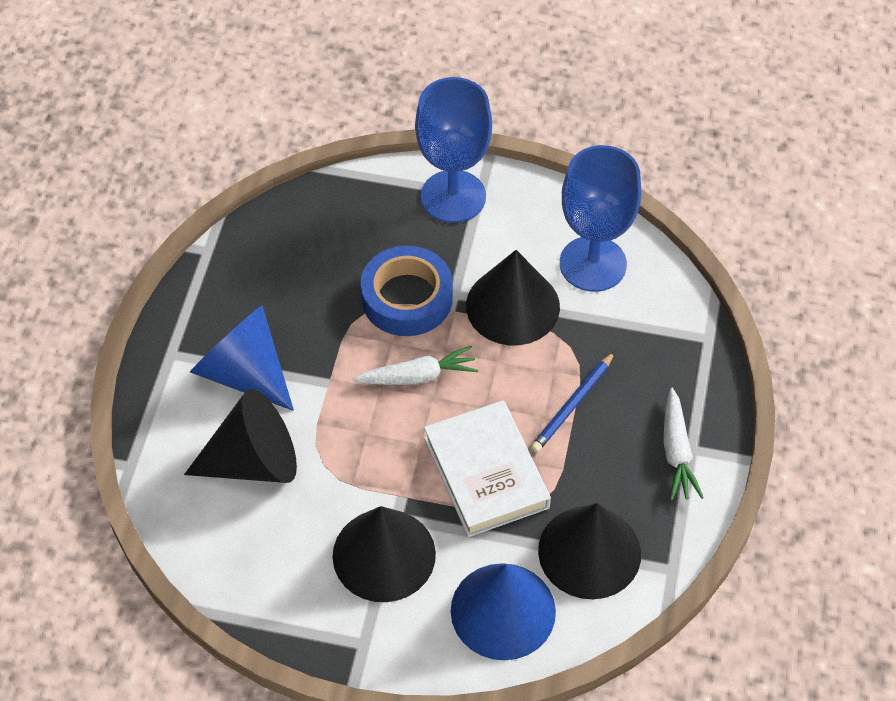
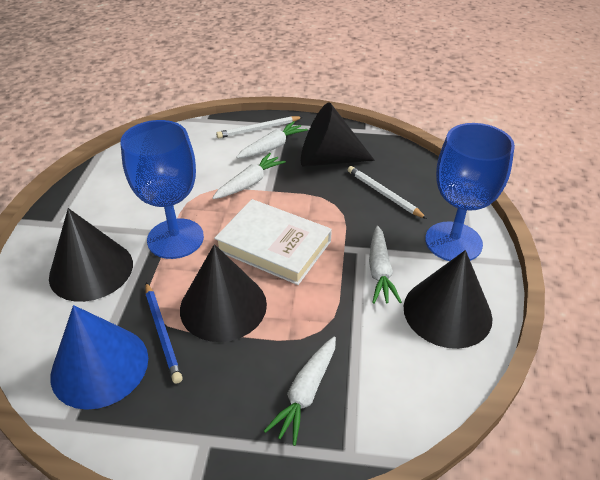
blue cone: 2 -> 1
blue tape: 1 -> 0
white carrot: 2 -> 4
white pencil: 0 -> 2

